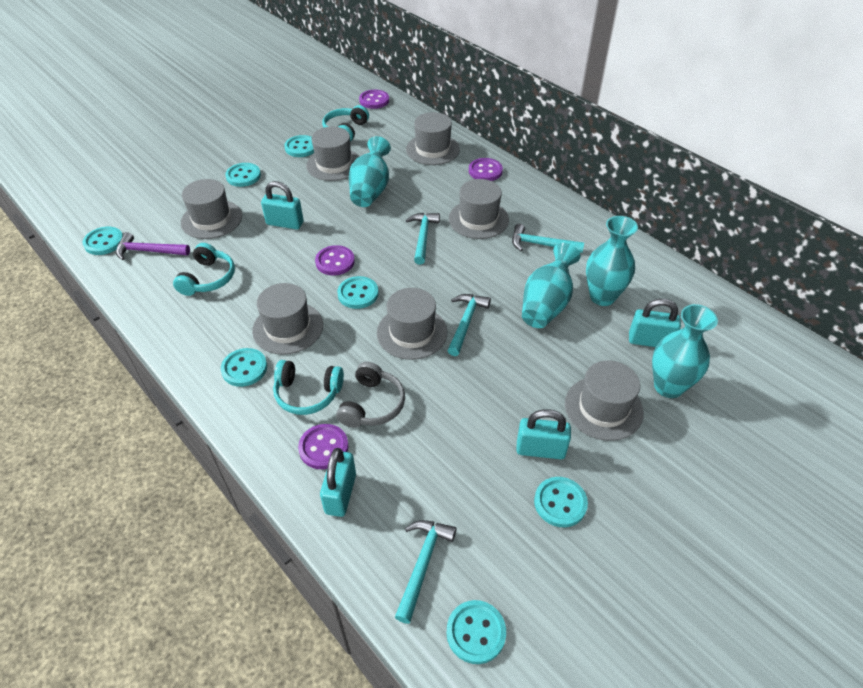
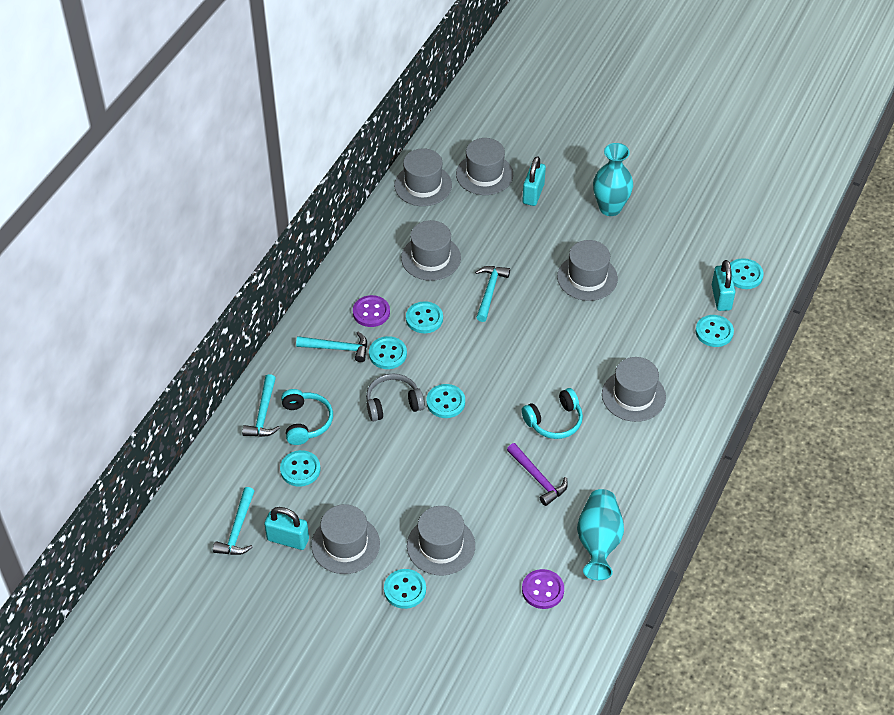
purple button: 4 -> 2
turquoise headphones: 3 -> 2
turquoise padlock: 4 -> 3
turquoise vase: 4 -> 2

